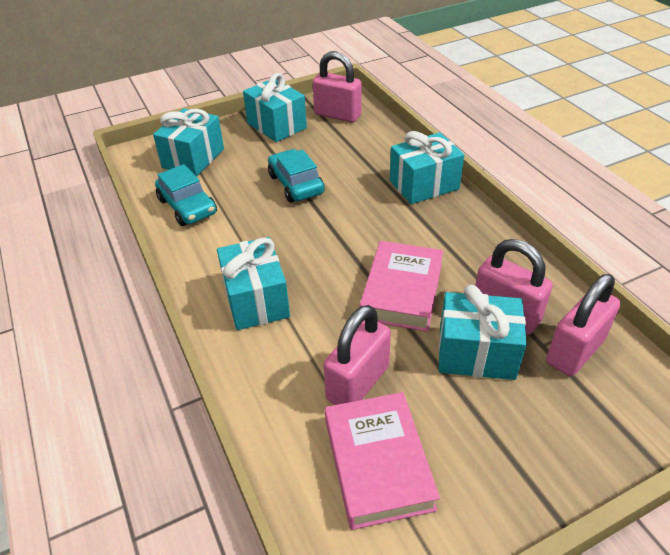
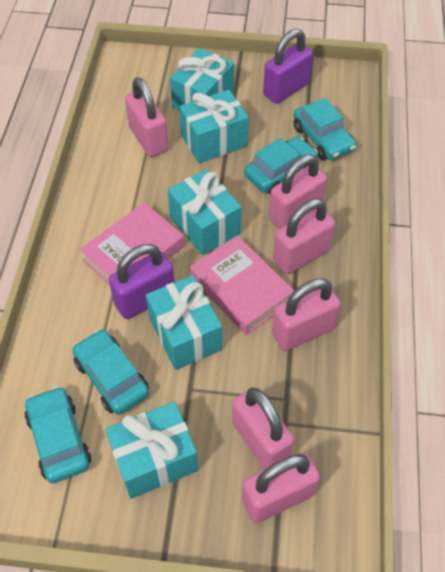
pink padlock: 4 -> 6
purple padlock: 0 -> 2
turquoise car: 2 -> 4

